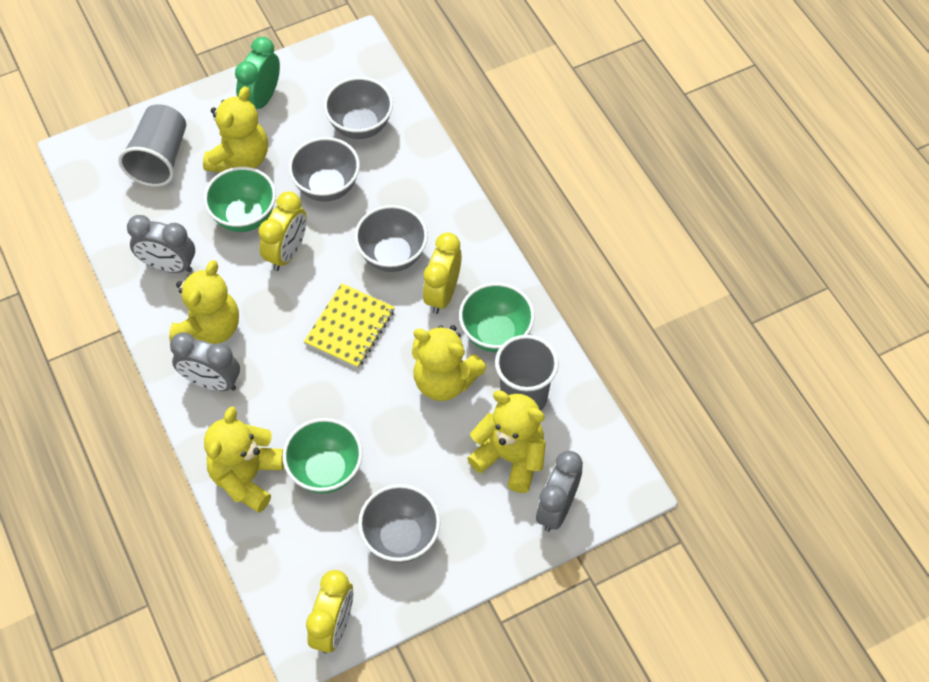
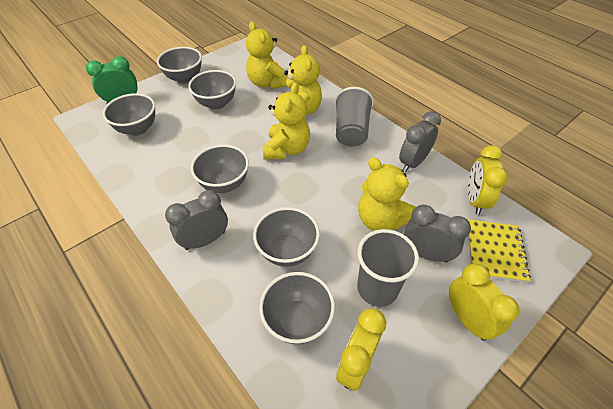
green bowl: 3 -> 0
grey bowl: 4 -> 6
yellow teddy bear: 5 -> 4

